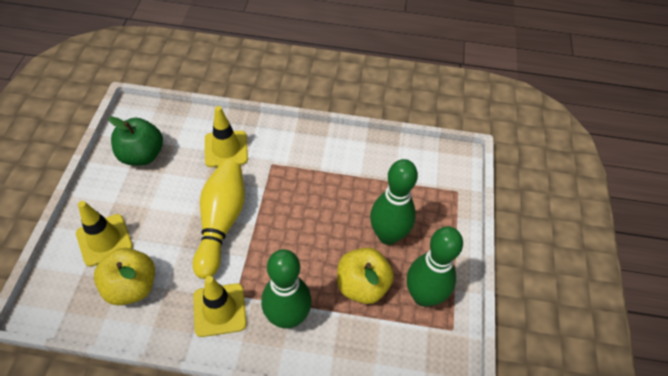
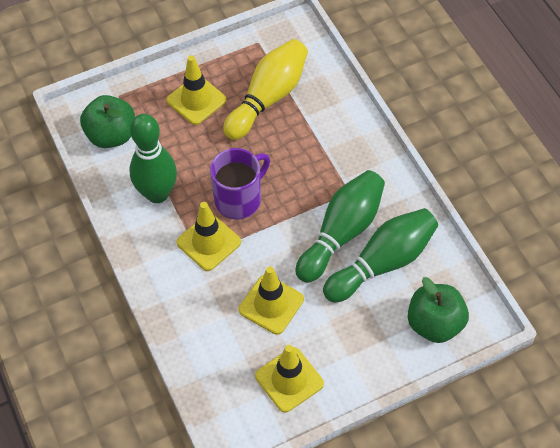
green apple: 1 -> 2
purple mug: 0 -> 1
yellow apple: 2 -> 0
yellow traffic cone: 3 -> 4

